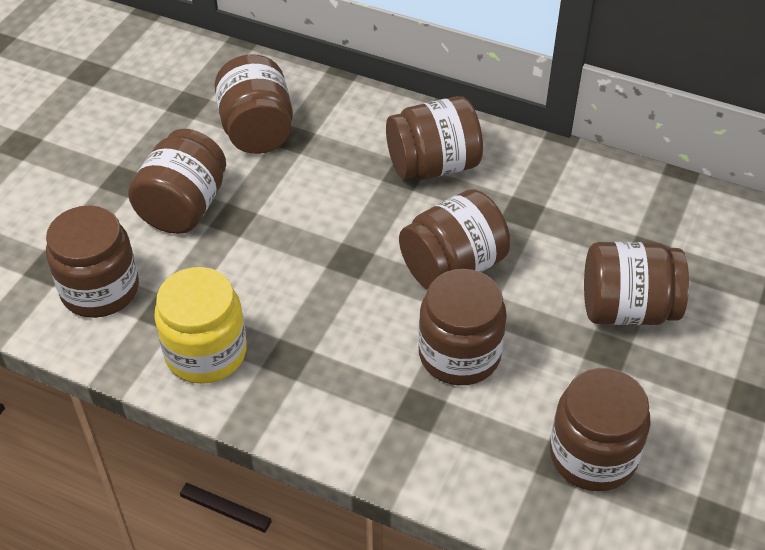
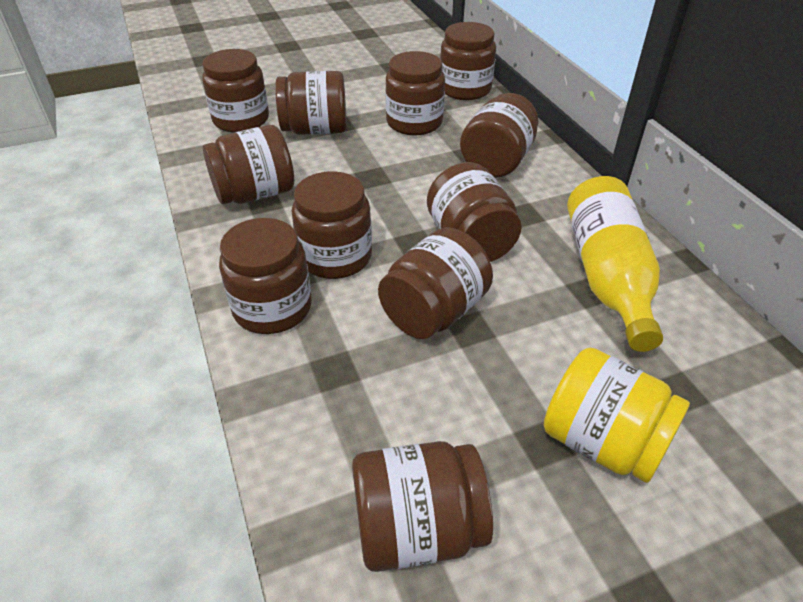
brown jar: 8 -> 11
yellow bottle: 0 -> 1

